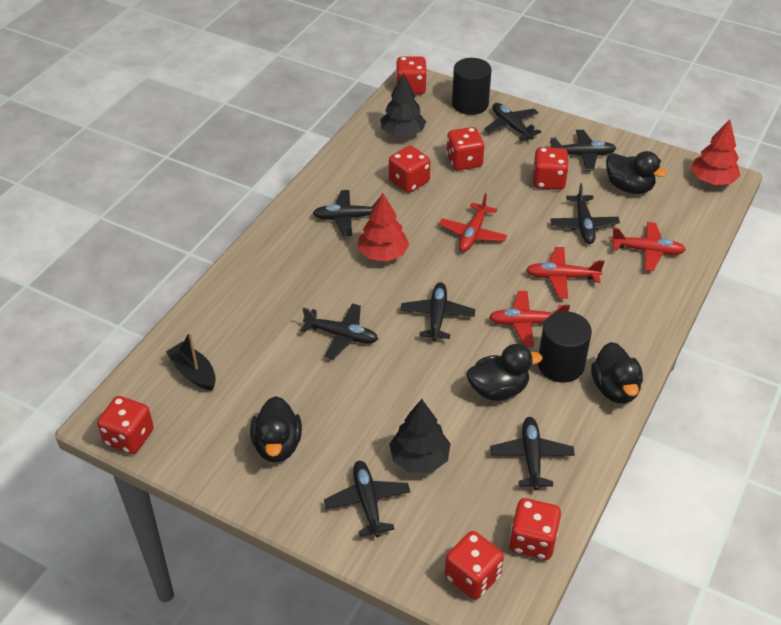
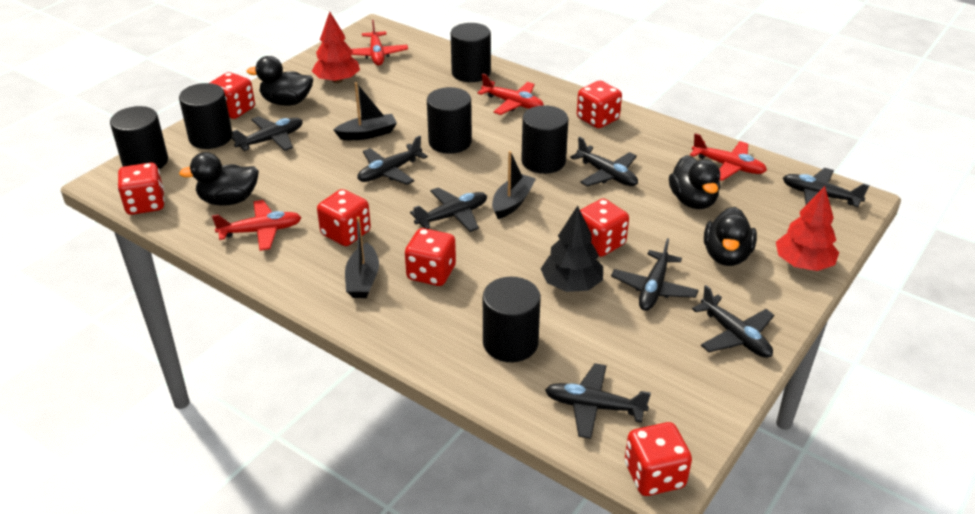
black boat: 1 -> 3
black cylinder: 2 -> 6
black tree: 2 -> 1

